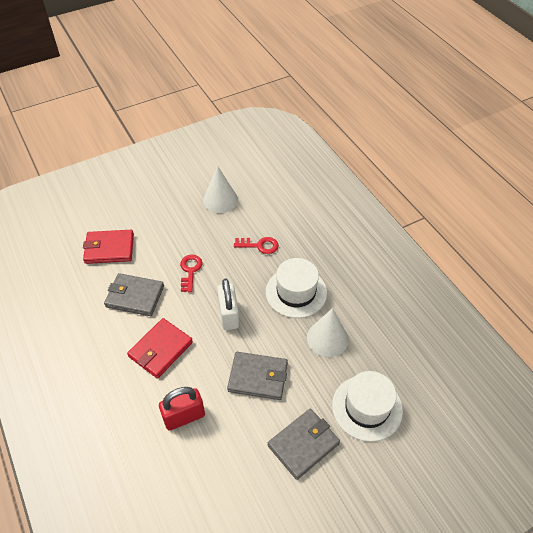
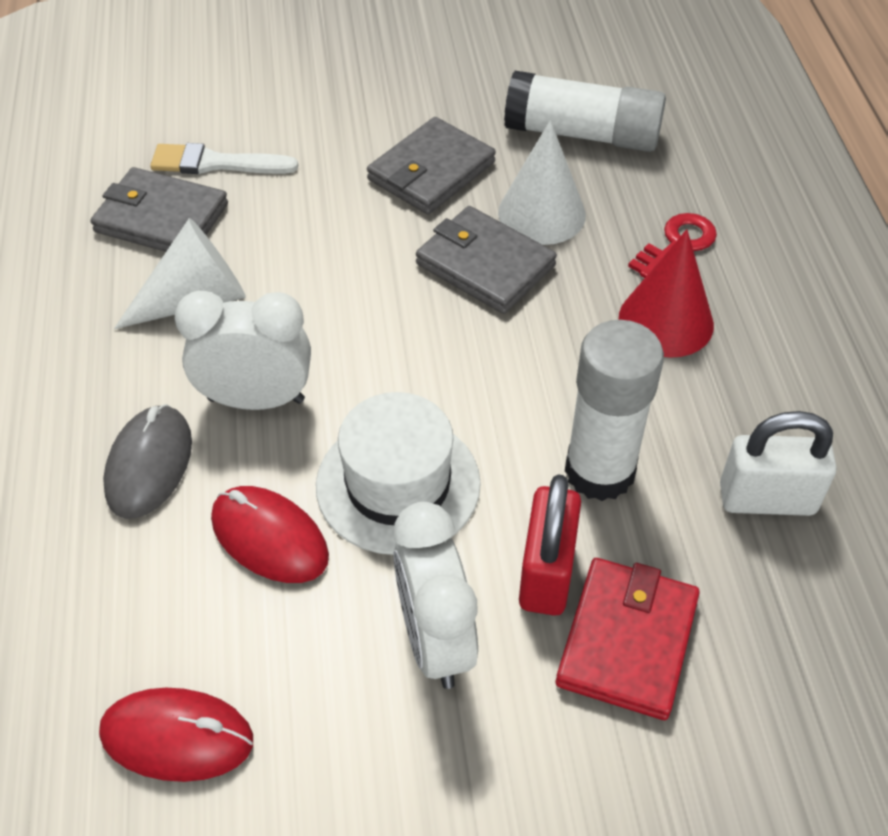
grey mouse: 0 -> 1
red cone: 0 -> 1
red key: 2 -> 1
red mouse: 0 -> 2
red wallet: 2 -> 1
white brush: 0 -> 1
white clock: 0 -> 2
white glue stick: 0 -> 2
white hat: 2 -> 1

